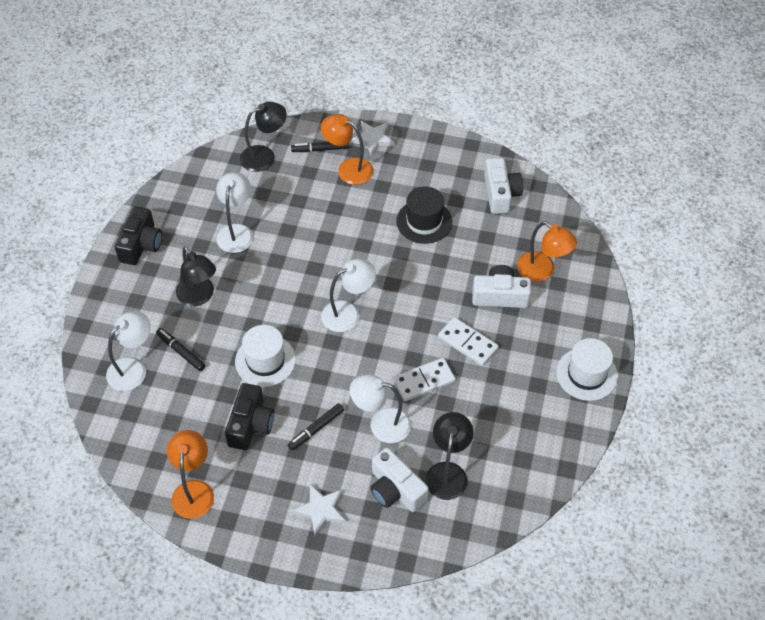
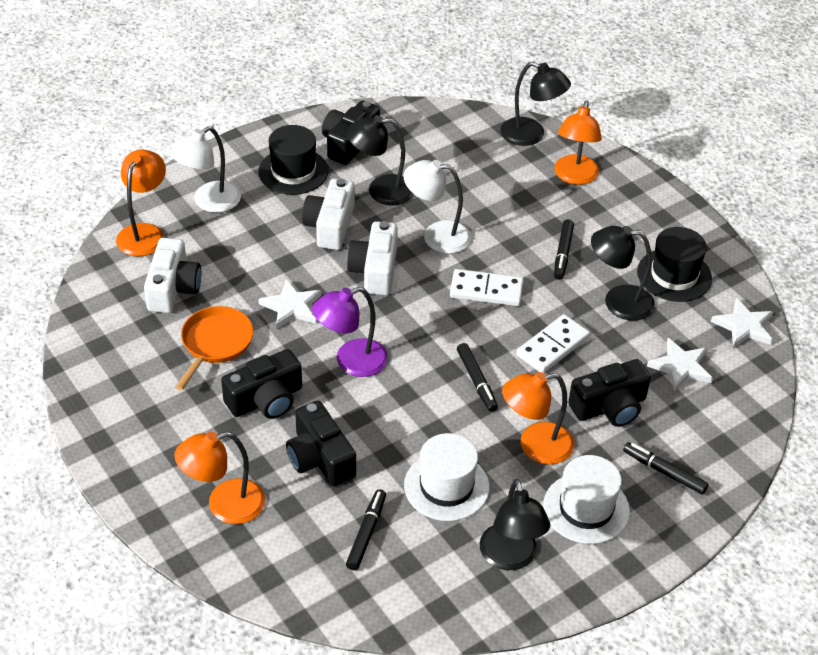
black camera: 2 -> 4
black hat: 1 -> 2
black lamp: 3 -> 4
black marker: 3 -> 4
orange lamp: 3 -> 4
orange pan: 0 -> 1
purple lamp: 0 -> 1
white lamp: 4 -> 2
white star: 2 -> 3

